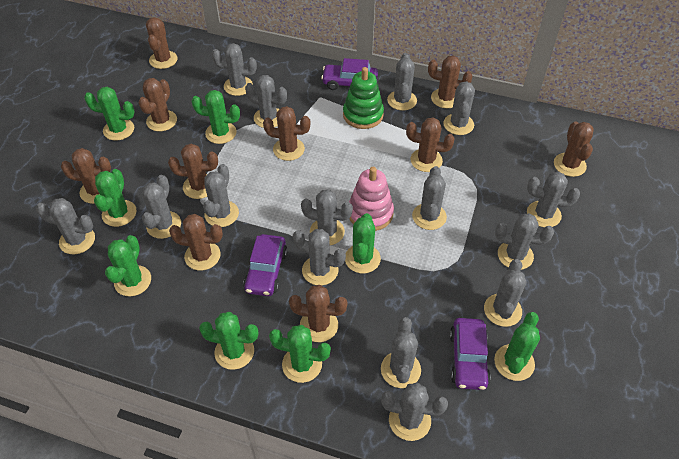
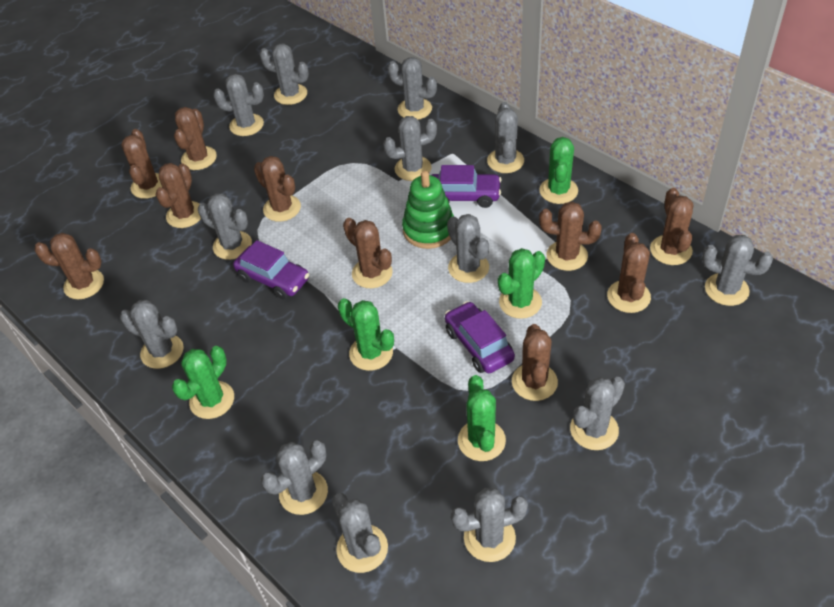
green cactus: 8 -> 5
grey cactus: 15 -> 13
pink stacking toy: 1 -> 0

